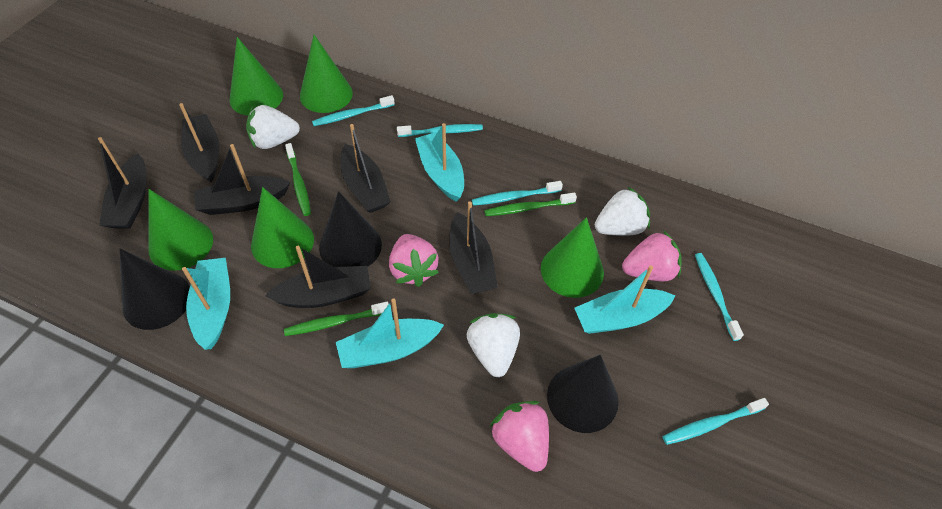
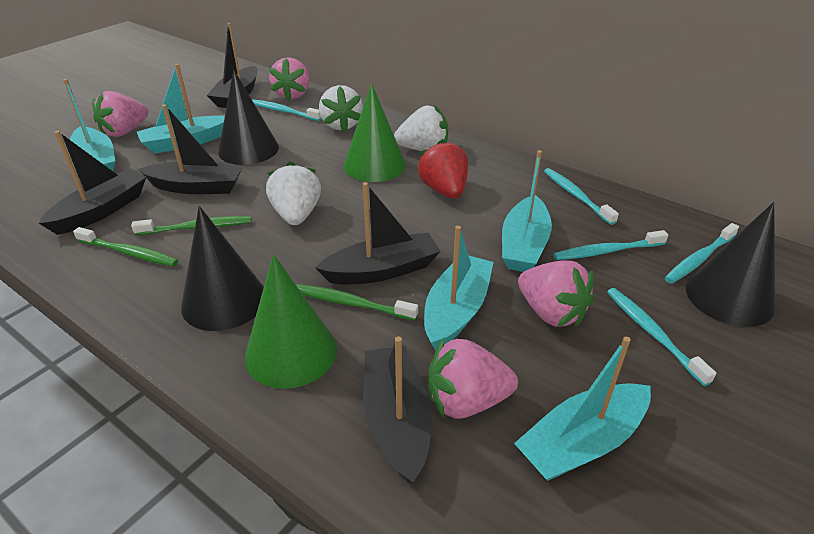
black boat: 6 -> 5
green cone: 5 -> 2
pink strawberry: 3 -> 4
red strawberry: 0 -> 1
turquoise boat: 4 -> 5

